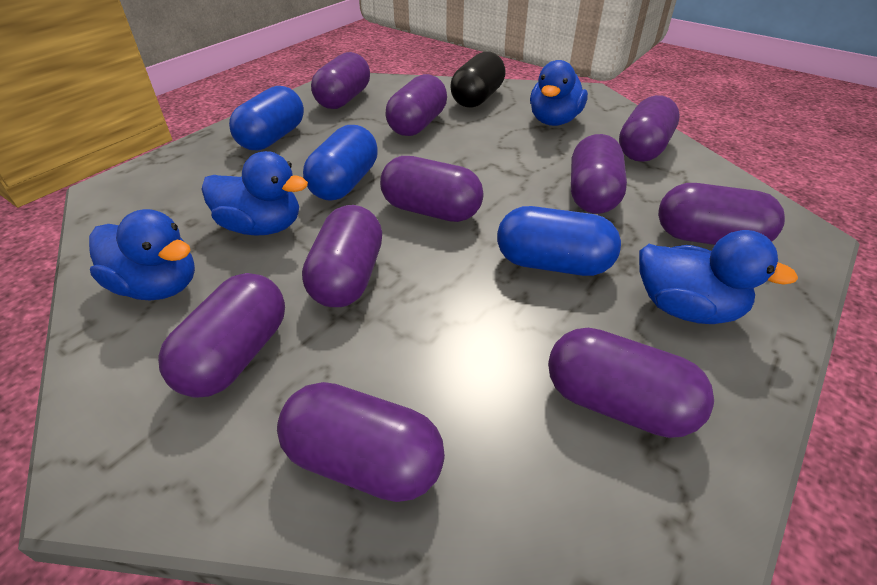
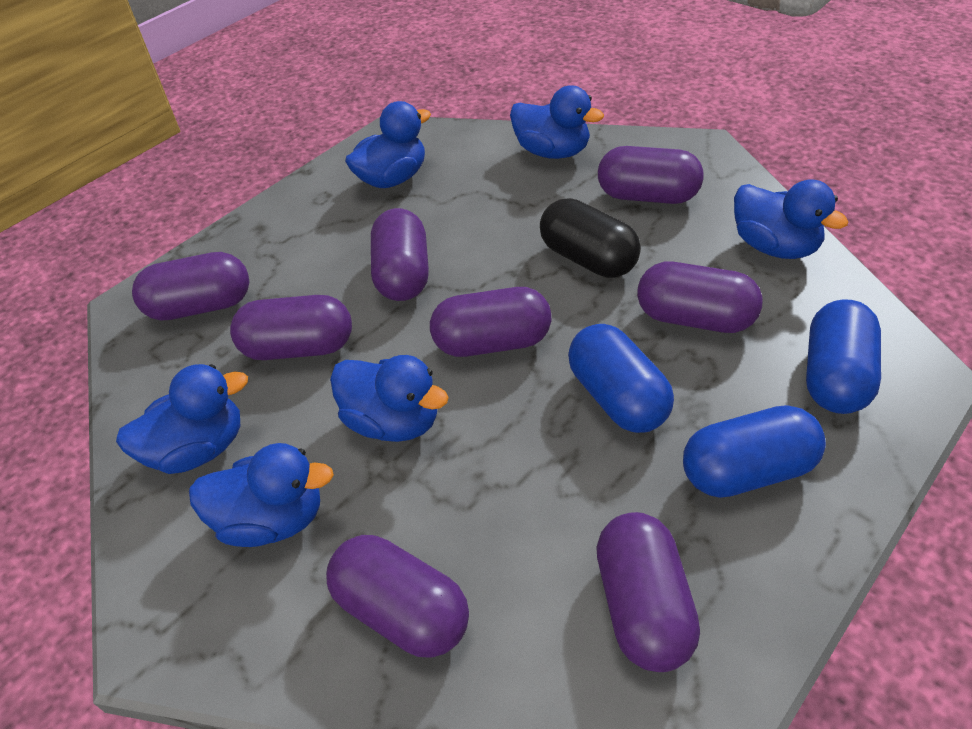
blue duck: 4 -> 6
purple capsule: 10 -> 8

